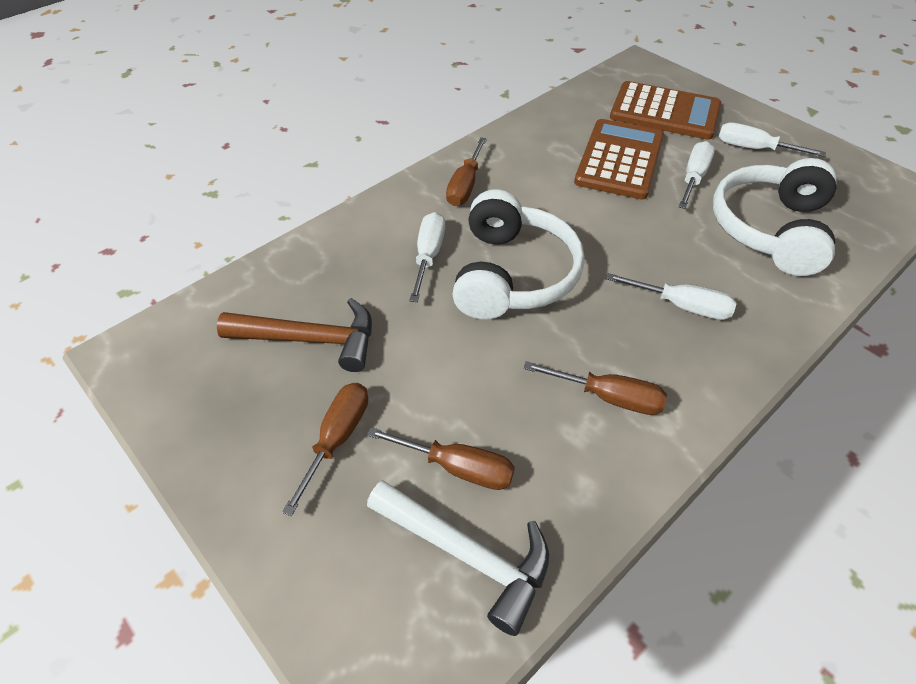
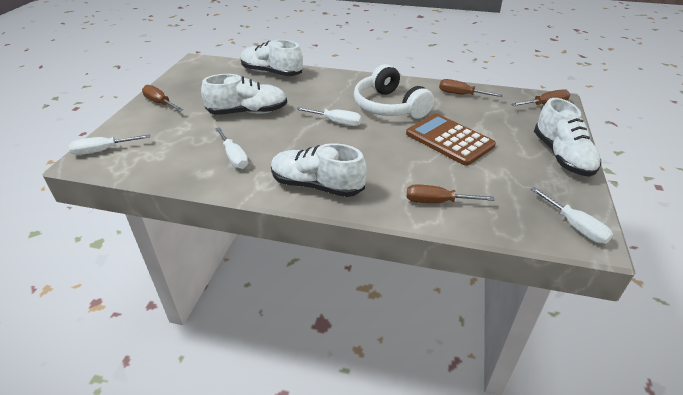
brown calculator: 2 -> 1
brown hammer: 1 -> 0
white hammer: 1 -> 0
white headphones: 2 -> 1
white shoe: 0 -> 4

